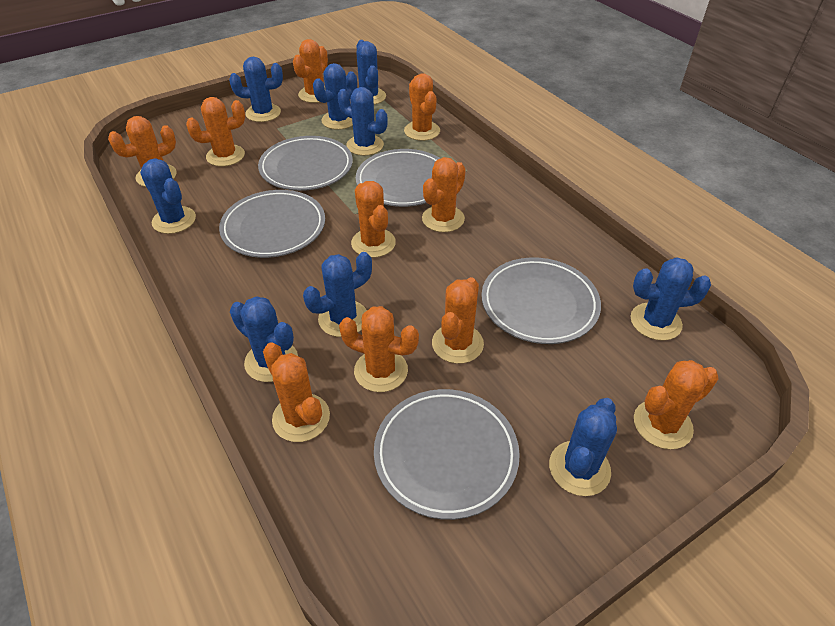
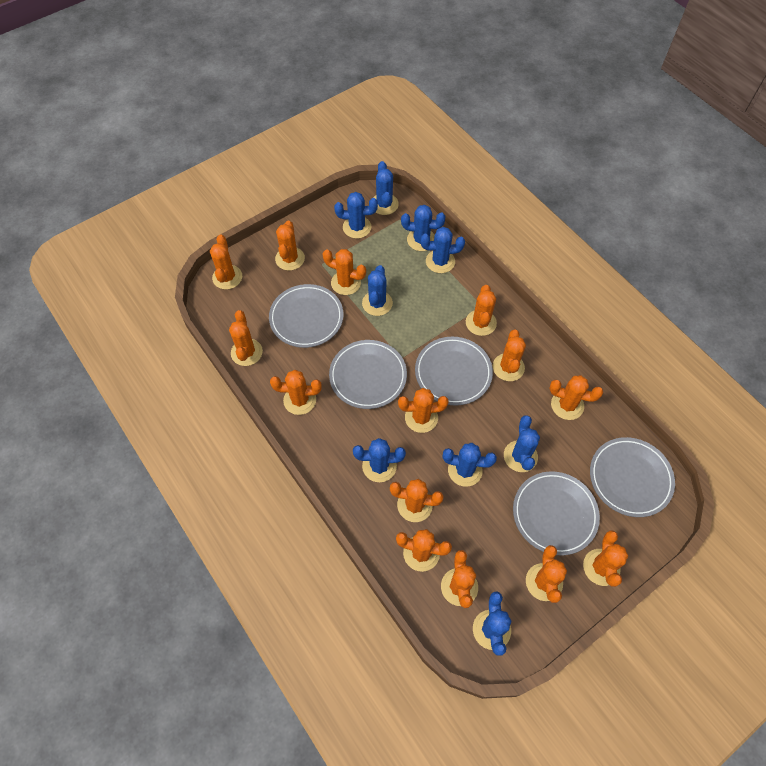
orange cactus: 10 -> 14

